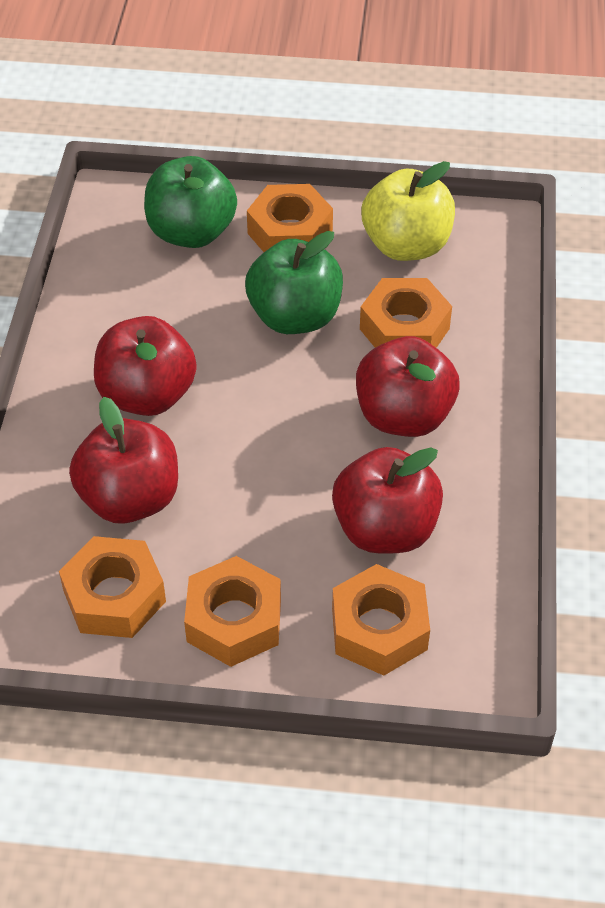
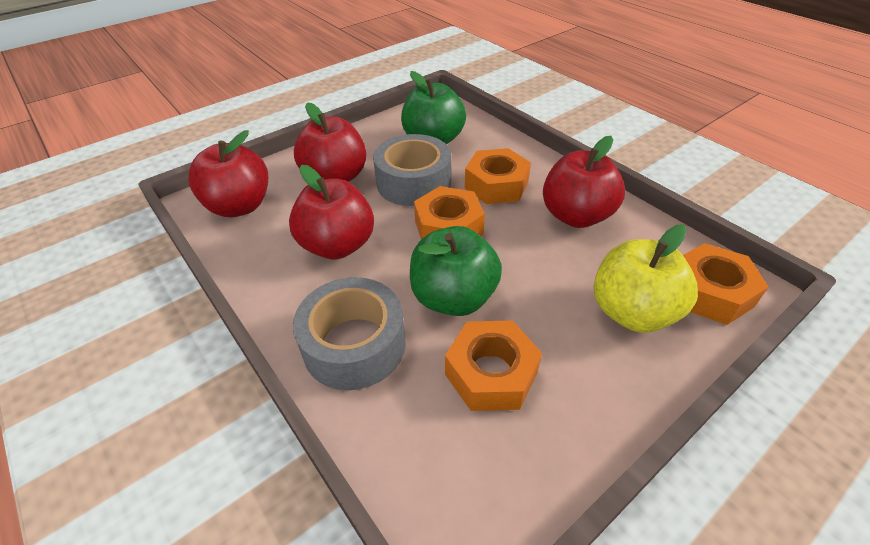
grey tape: 0 -> 2
orange nut: 5 -> 4

